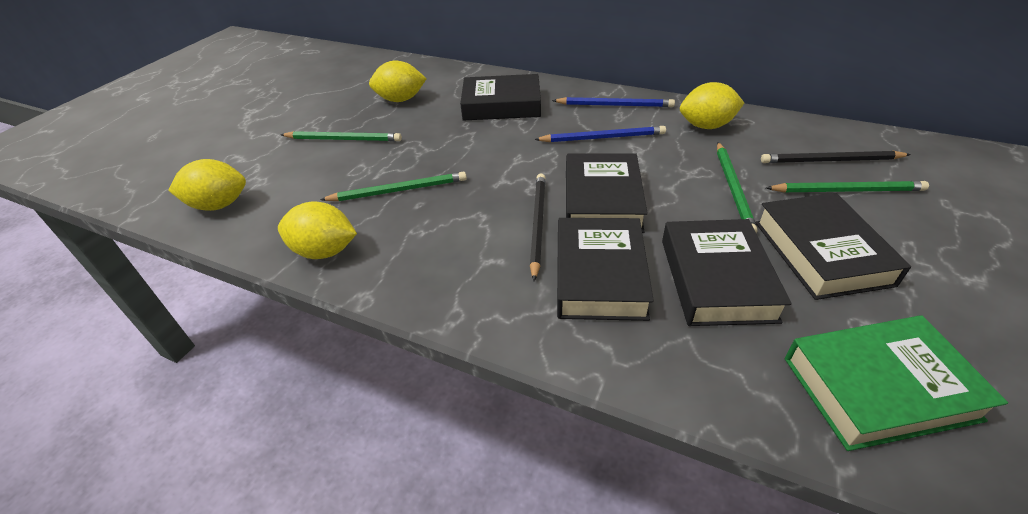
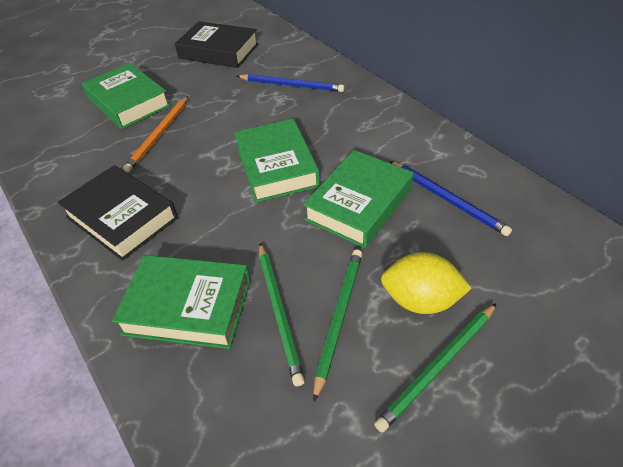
black book: 5 -> 2
black pencil: 2 -> 0
green book: 1 -> 4
green pencil: 4 -> 3
orange pencil: 0 -> 1
yellow lemon: 4 -> 1

